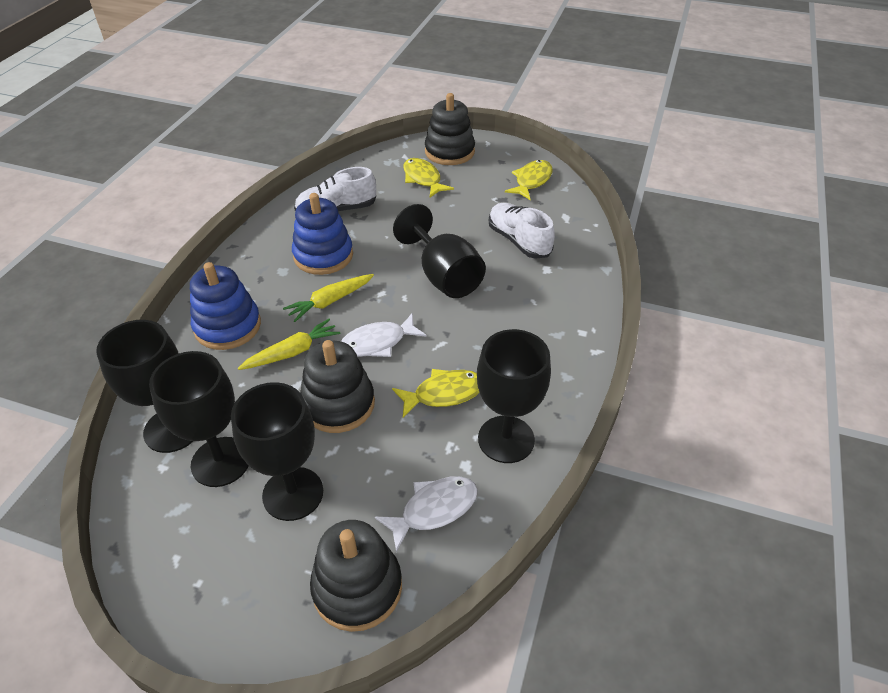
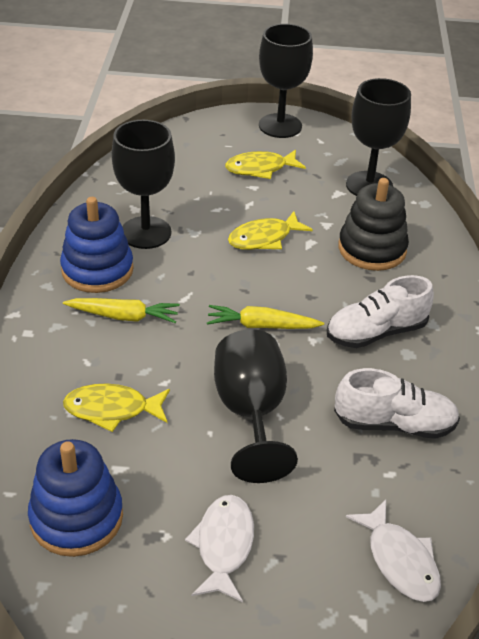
black goblet: 5 -> 4
black stacking toy: 3 -> 1

